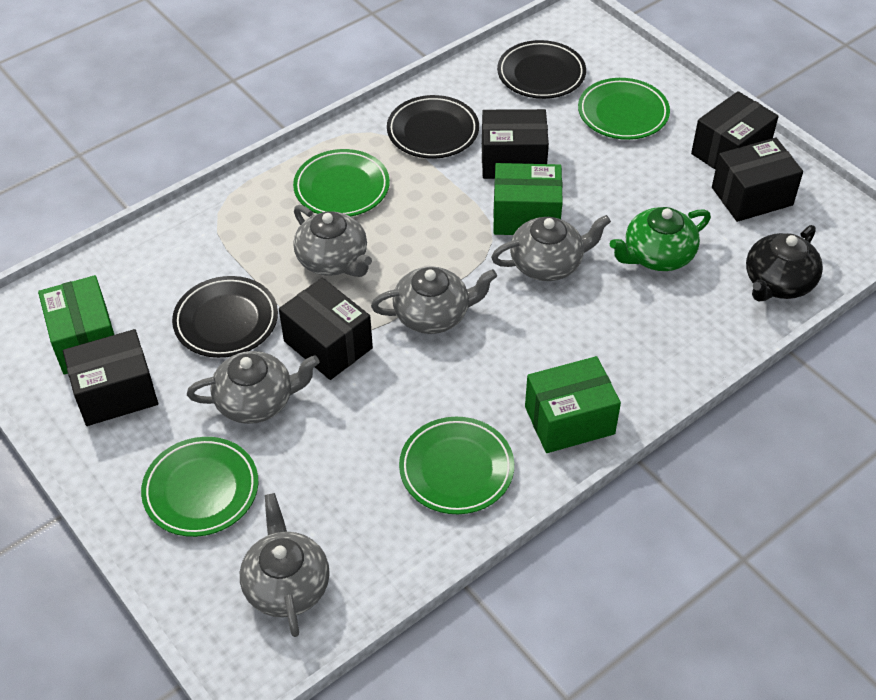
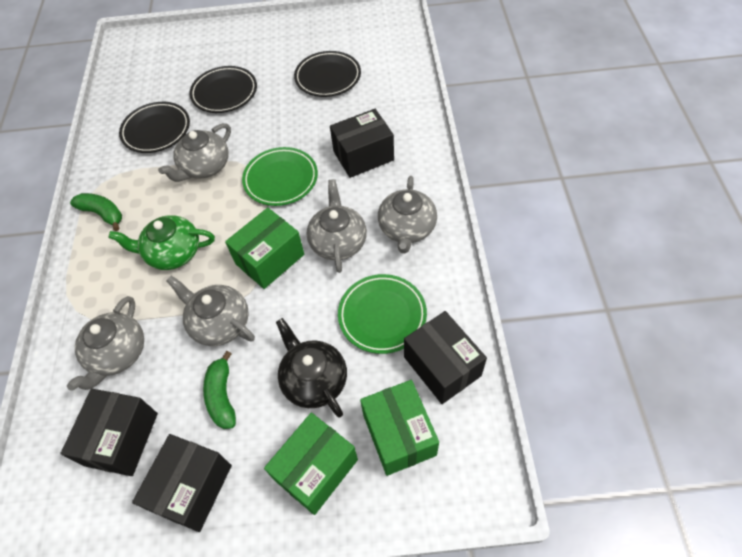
black box: 5 -> 4
green banana: 0 -> 2
green plate: 4 -> 2

